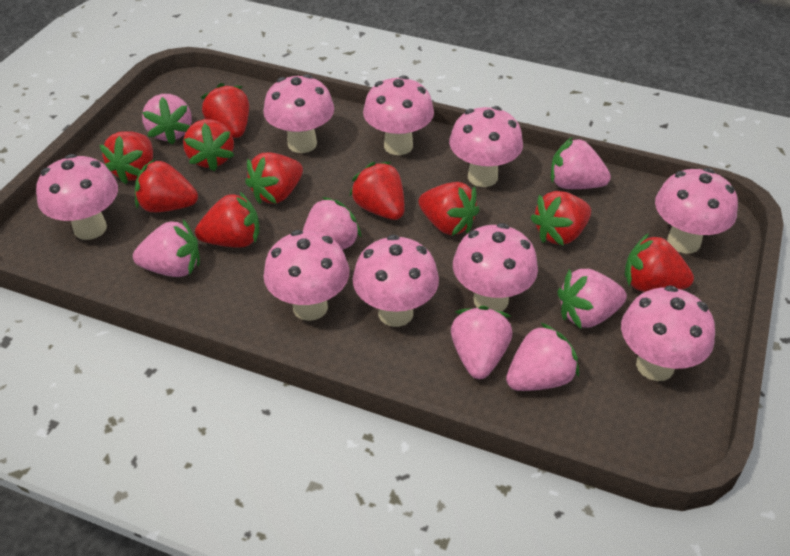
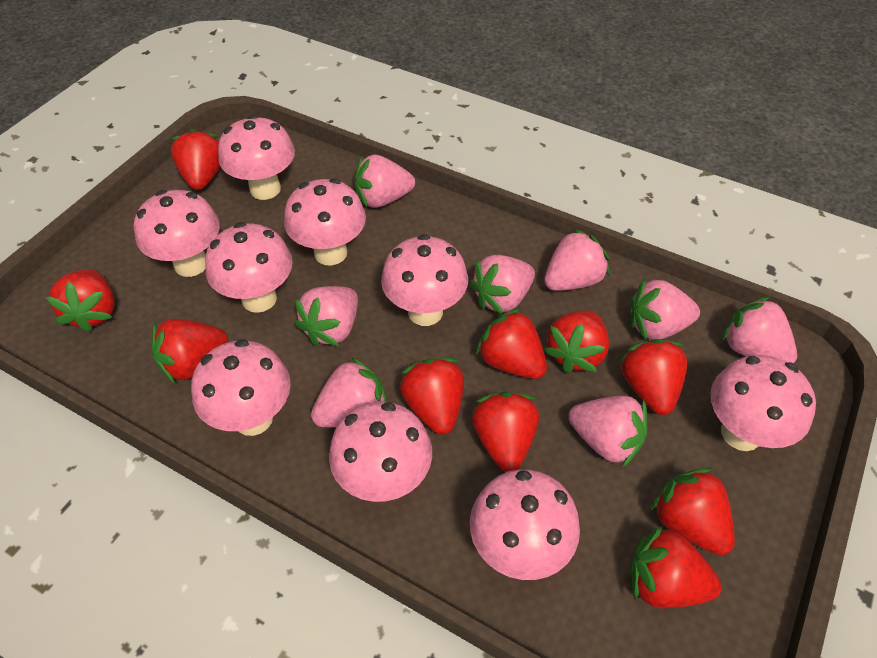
pink strawberry: 7 -> 8

